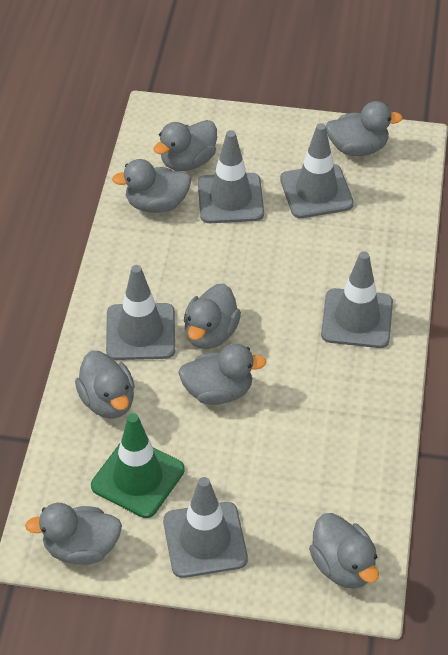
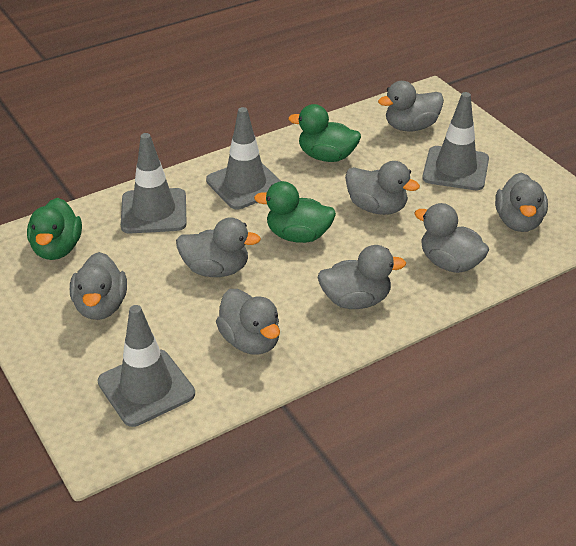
green duck: 0 -> 3
green traffic cone: 1 -> 0
grey traffic cone: 5 -> 4

